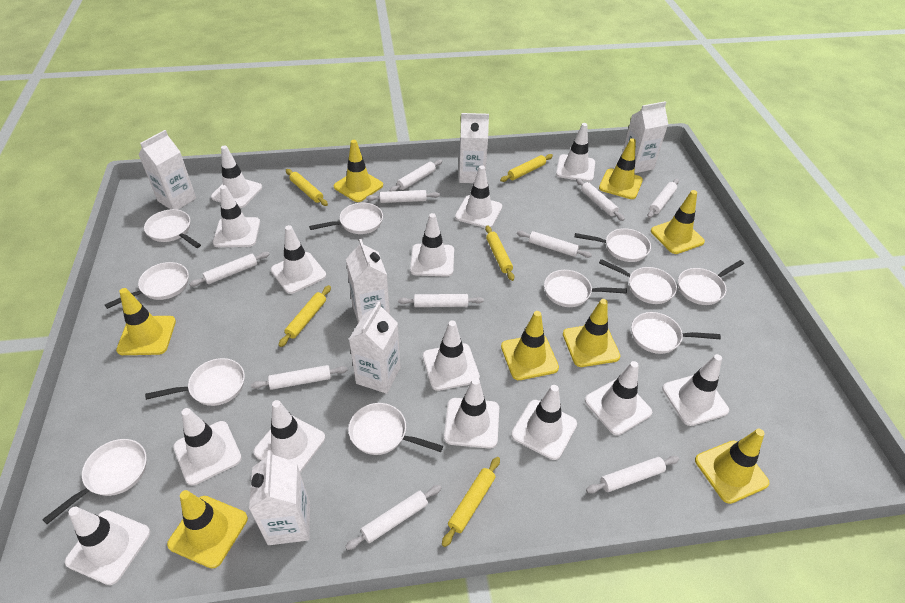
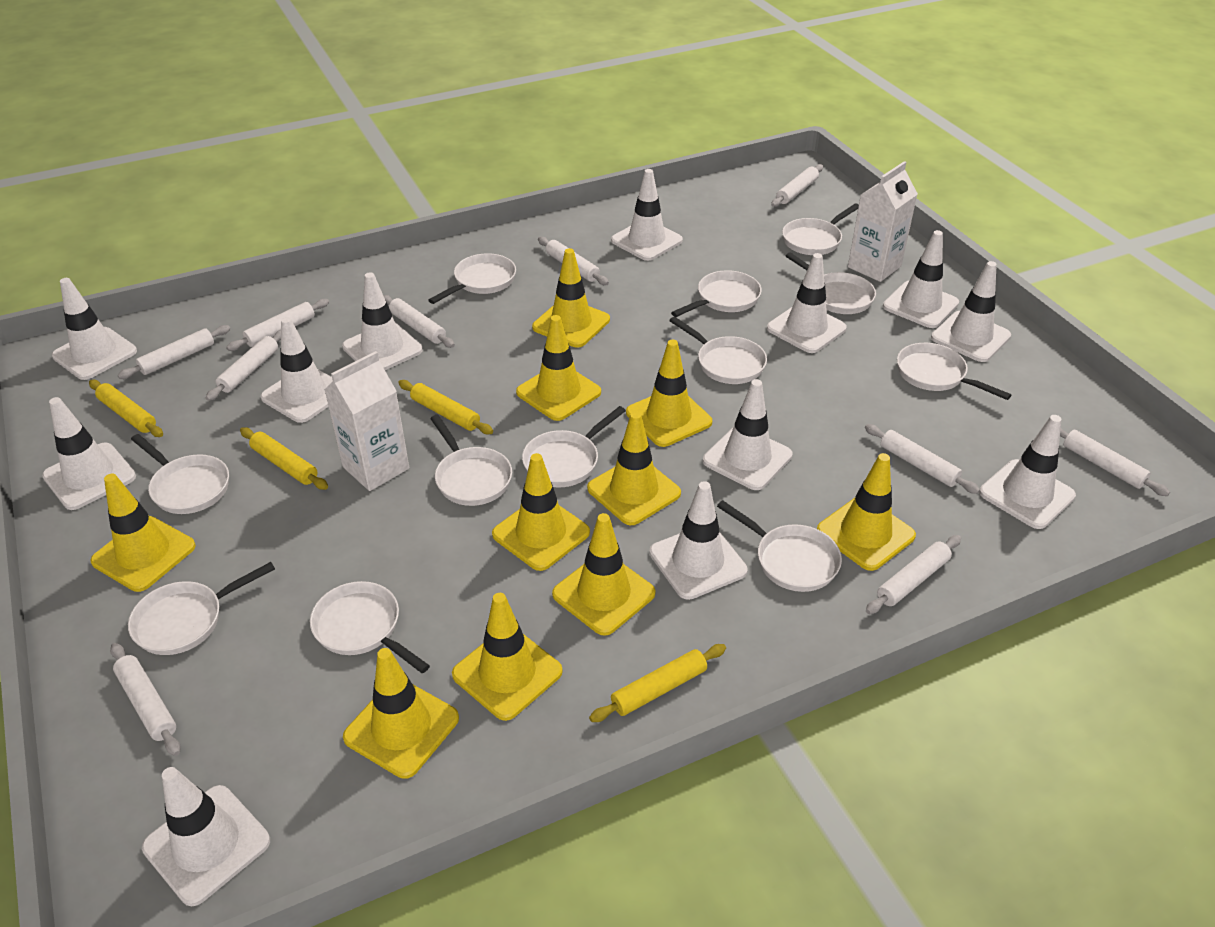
white carton: 6 -> 2
white pan: 11 -> 12
white traffic cone: 14 -> 12
yellow rolling pin: 5 -> 4
yellow traffic cone: 8 -> 10

